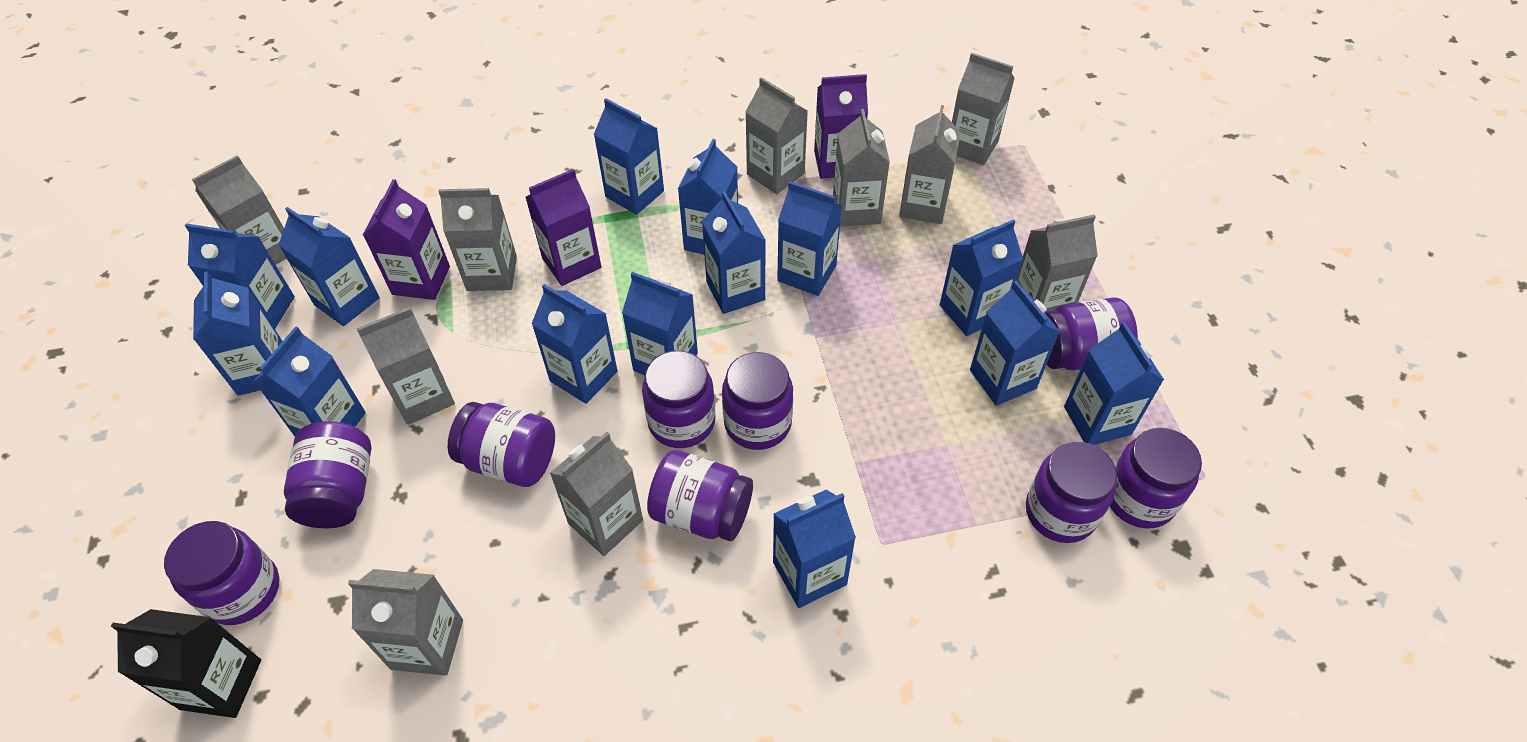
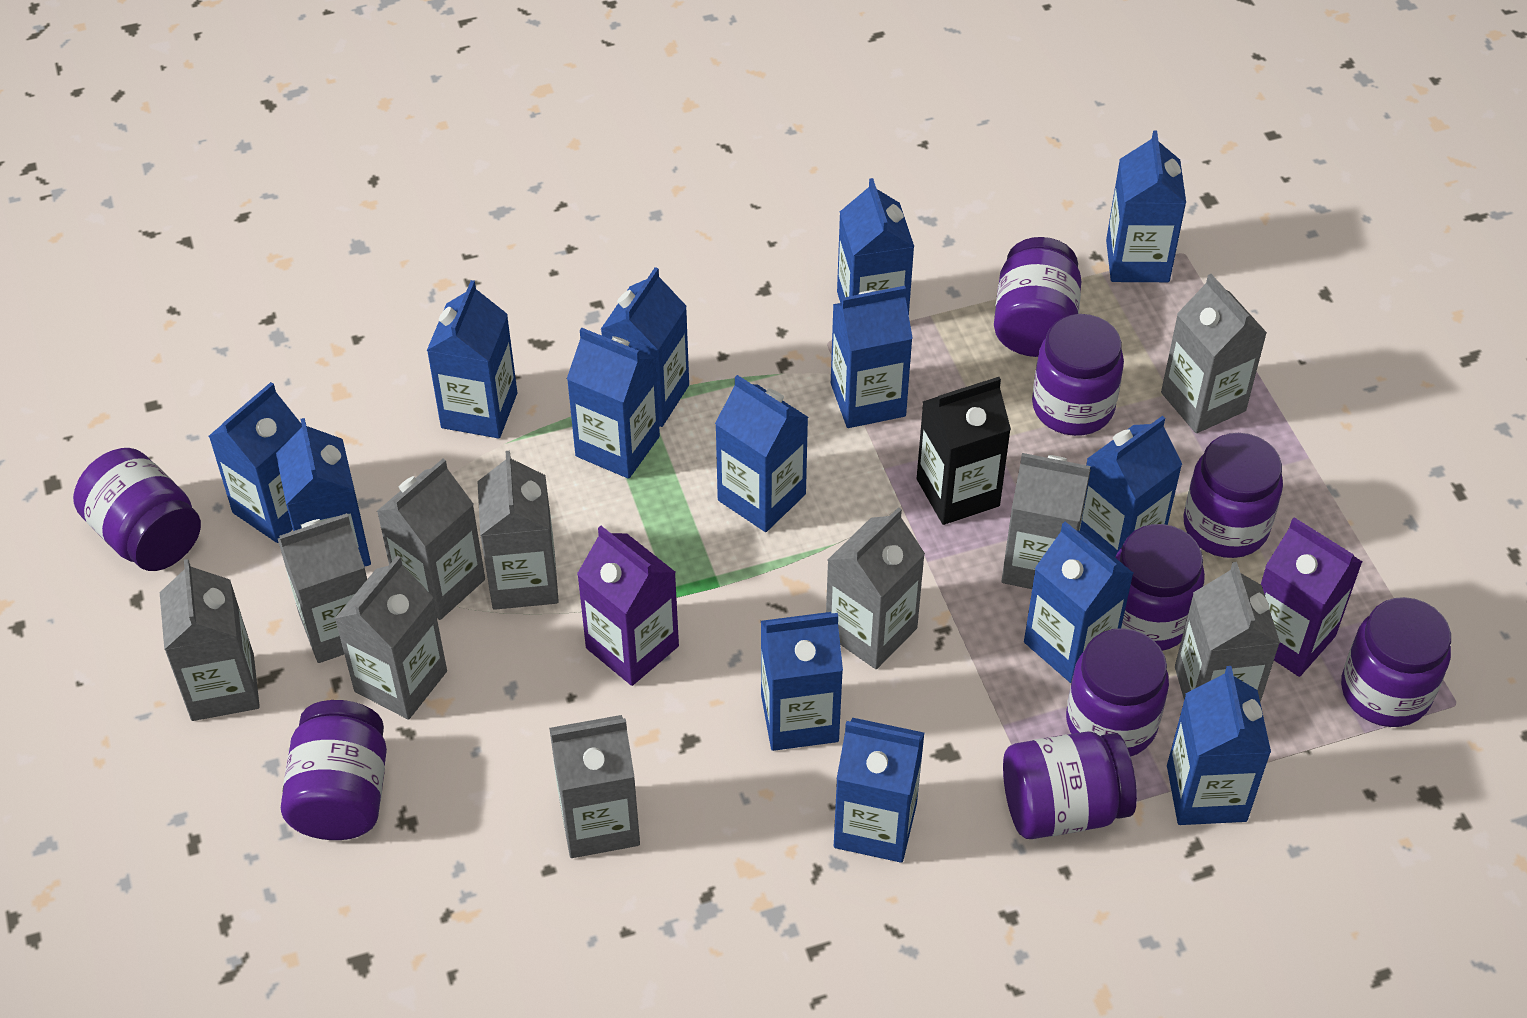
purple carton: 3 -> 2

